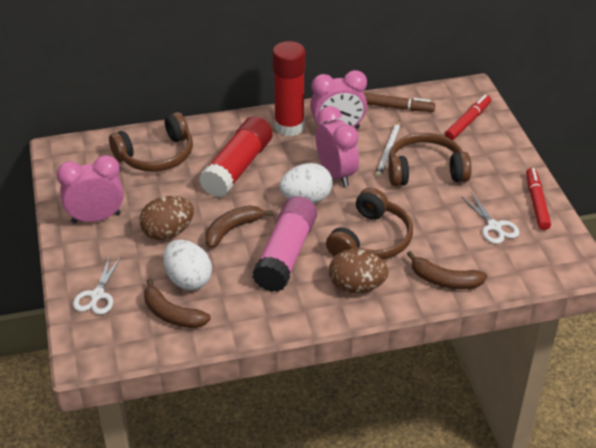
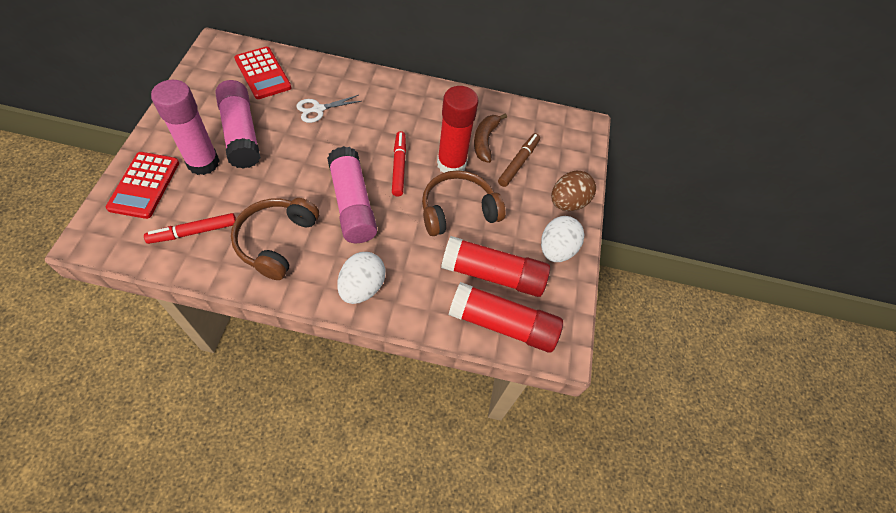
brown banana: 3 -> 1
brown egg: 2 -> 1
brown headphones: 3 -> 2
pink clock: 3 -> 0
pink glue stick: 1 -> 3
red calculator: 0 -> 2
red glue stick: 2 -> 3
white pencil: 1 -> 0
white scissors: 2 -> 1

